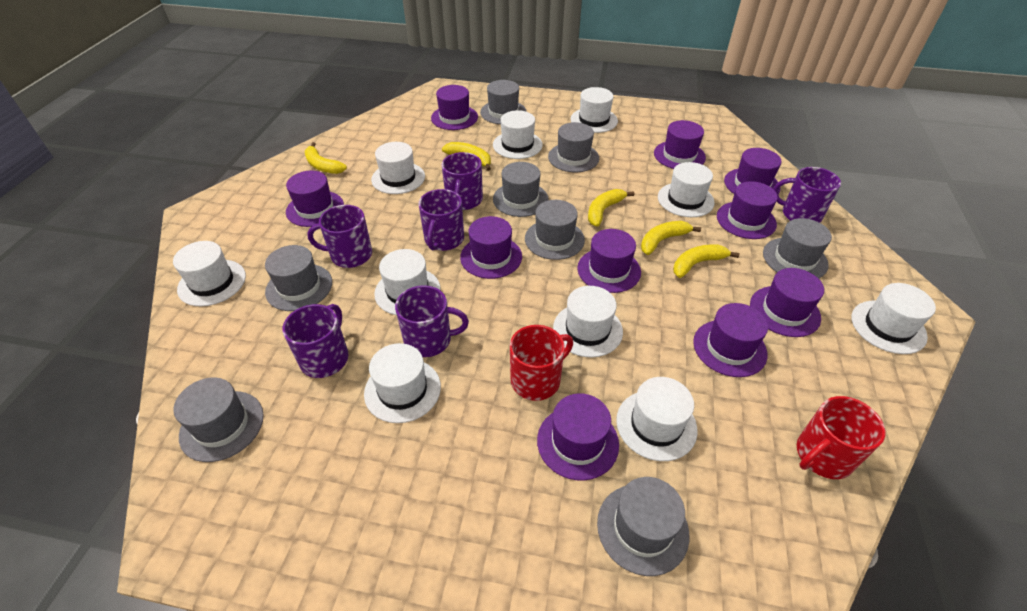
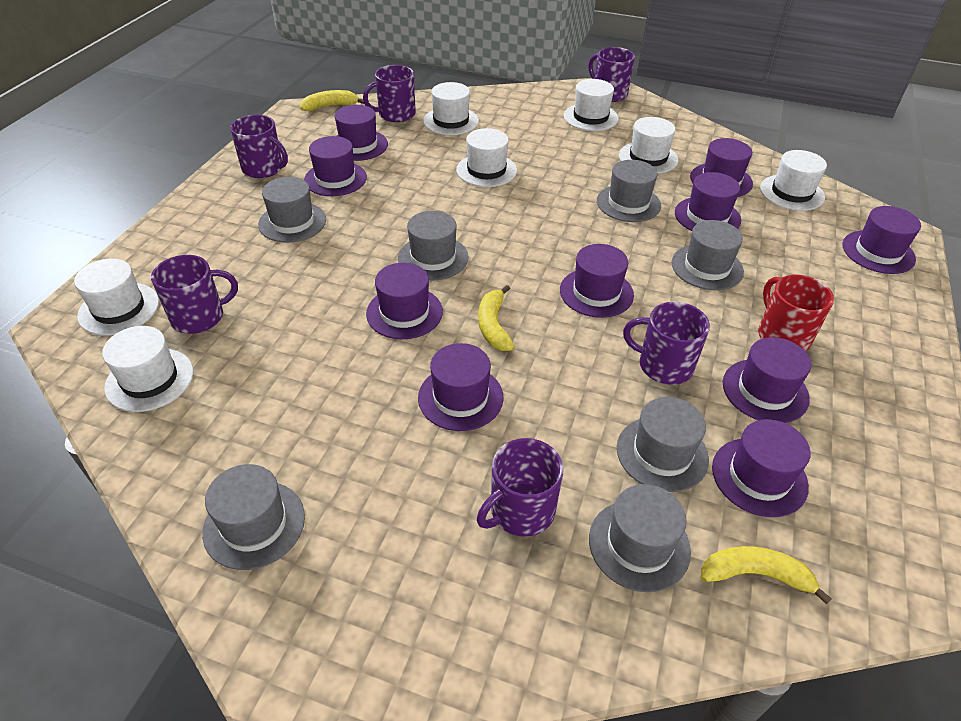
grey hat: 8 -> 7
red mug: 2 -> 1
white hat: 10 -> 7
yellow banana: 5 -> 3

